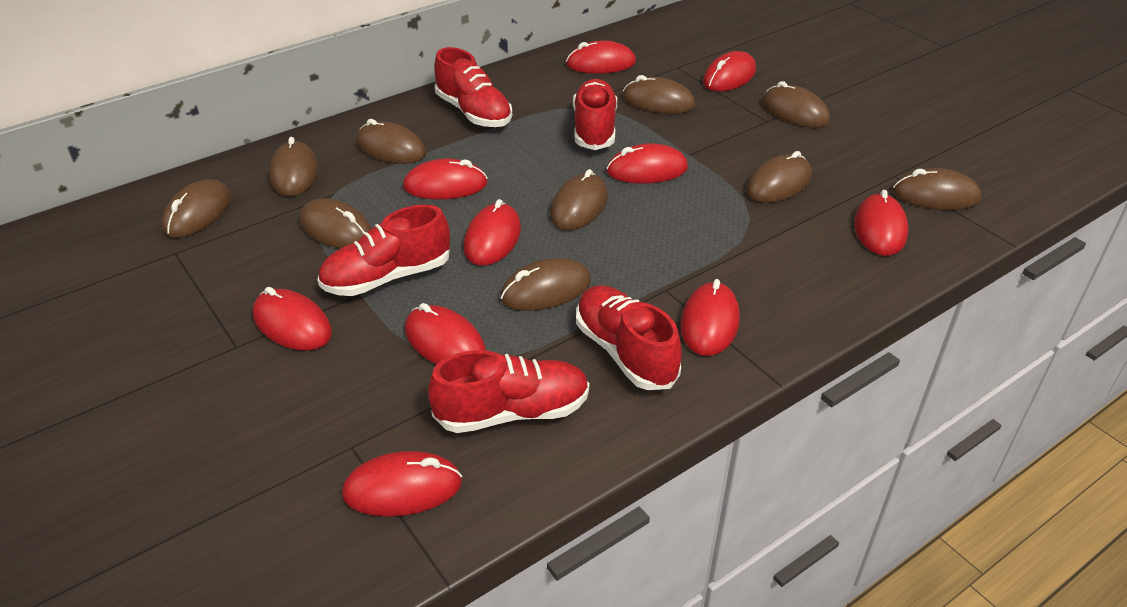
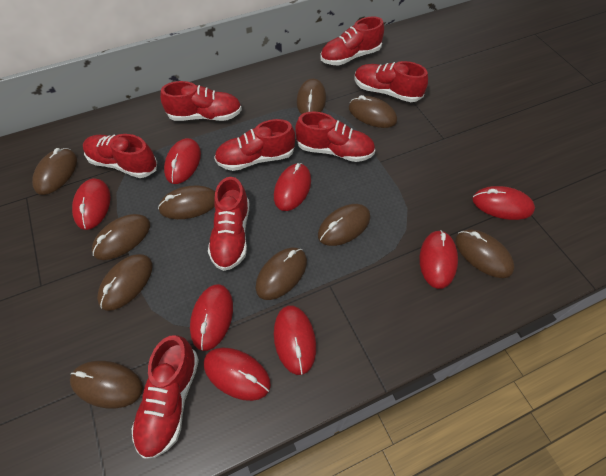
red mouse: 10 -> 8
red shoe: 5 -> 8

